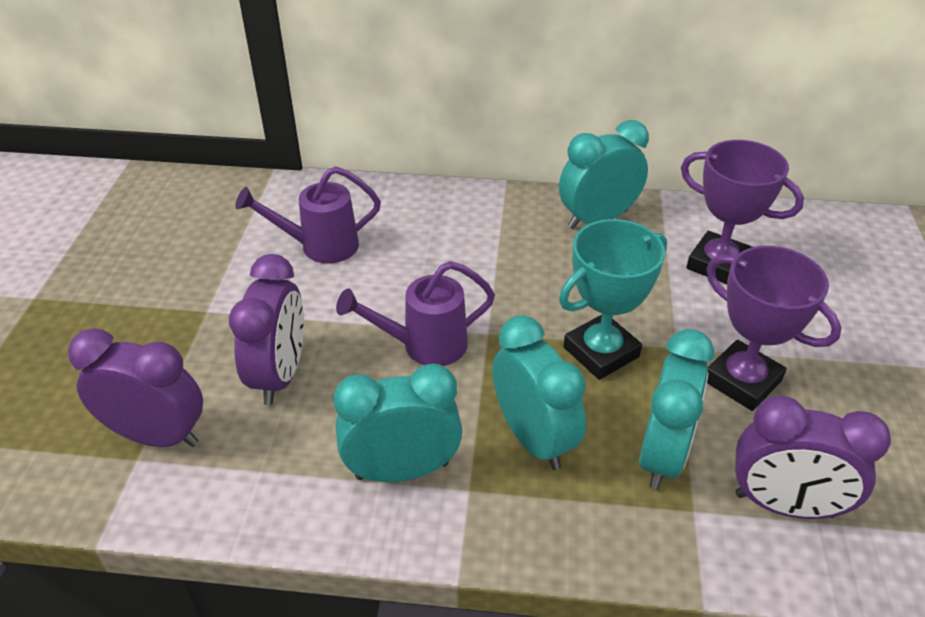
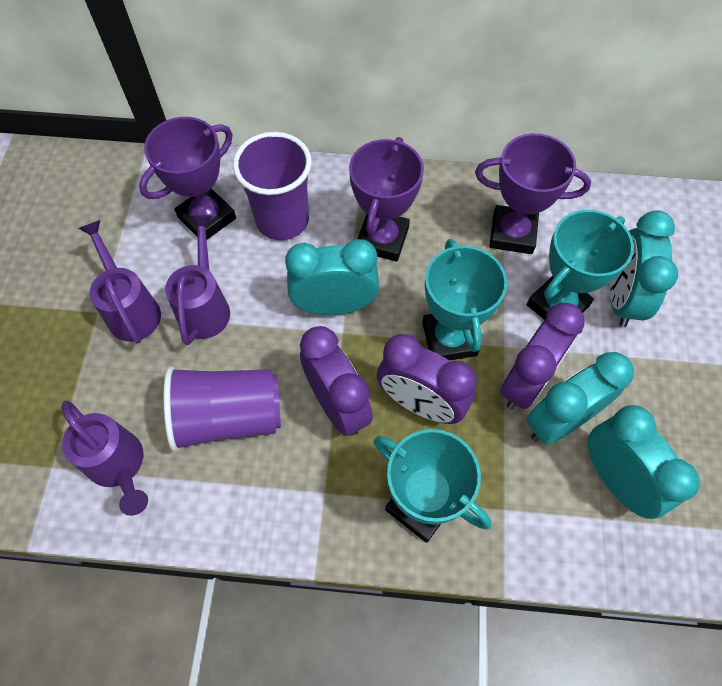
purple cup: 0 -> 2
purple trophy: 2 -> 3
purple watering can: 2 -> 3
turquoise trophy: 1 -> 3

